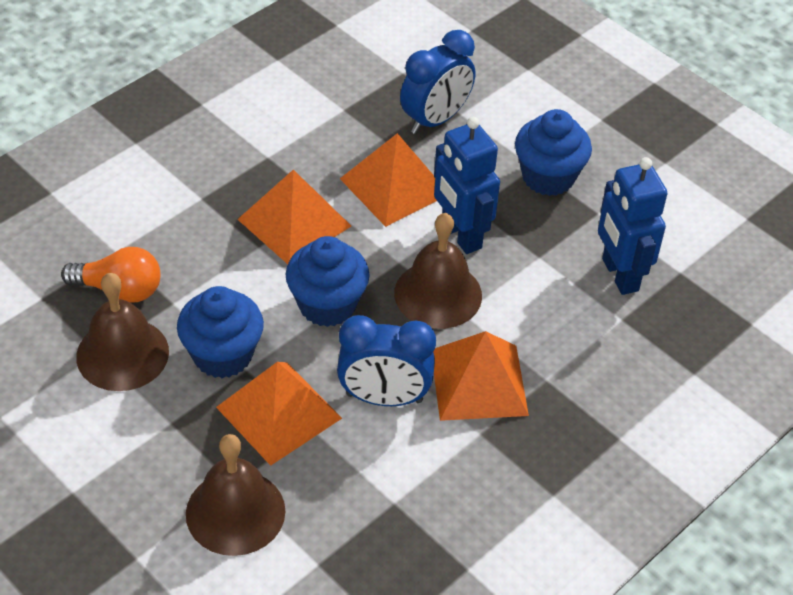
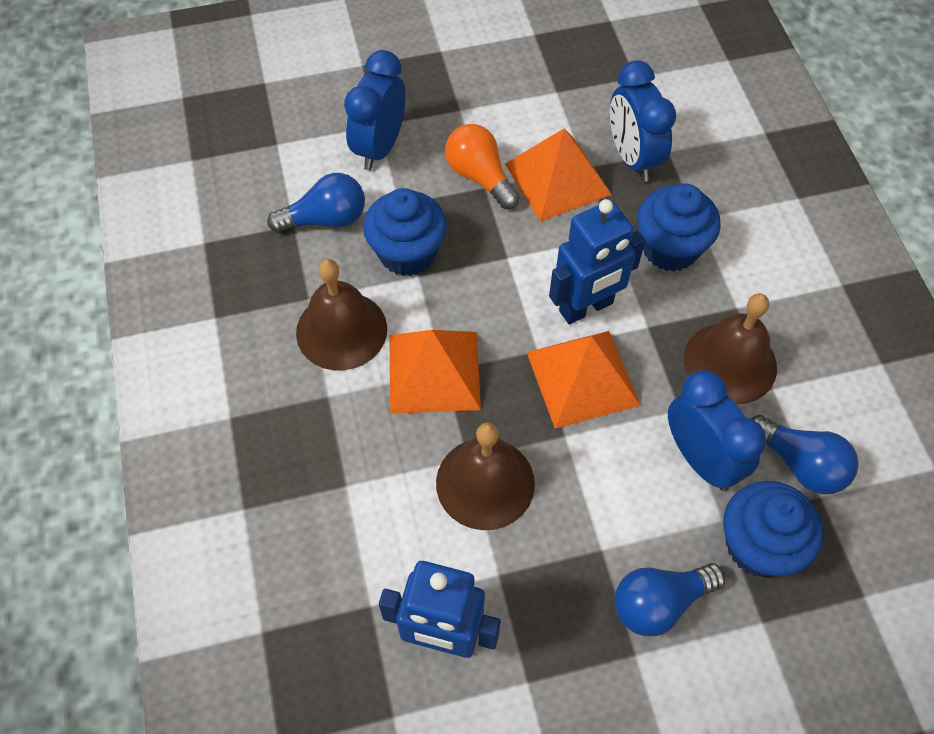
blue clock: 2 -> 3
blue light bulb: 0 -> 3
orange pyramid: 4 -> 3

